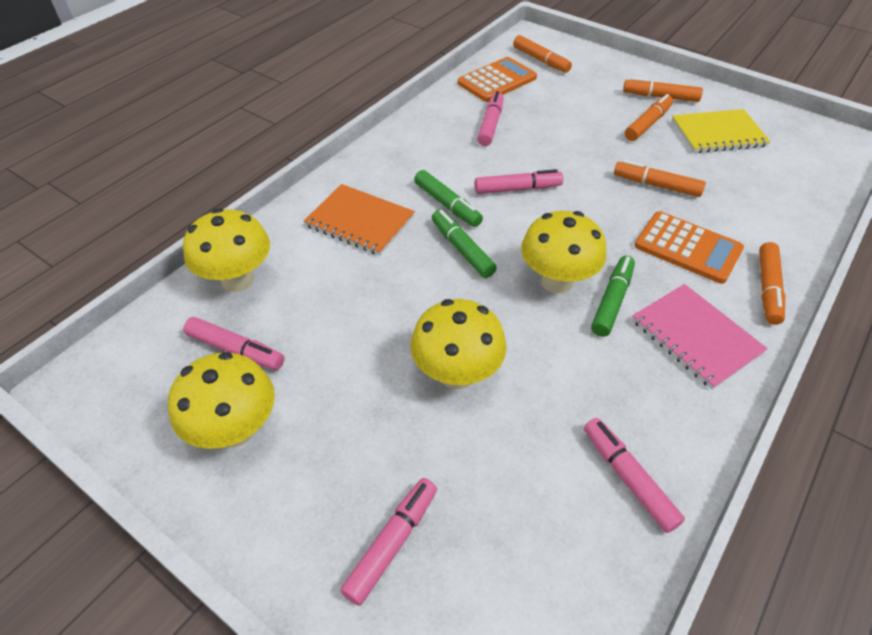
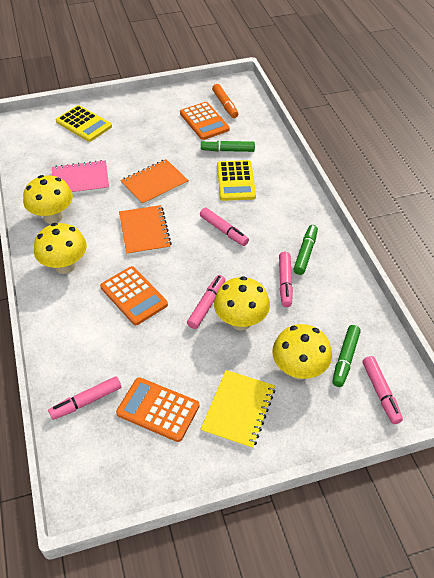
orange calculator: 2 -> 3
orange marker: 5 -> 1
orange notebook: 1 -> 2
yellow calculator: 0 -> 2

